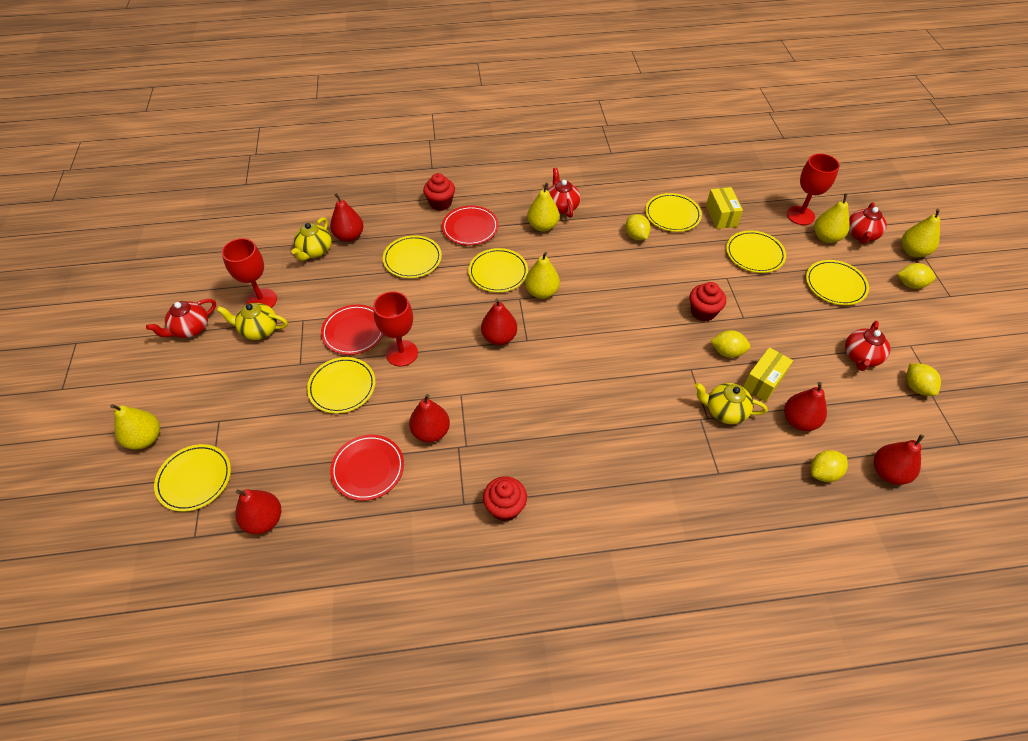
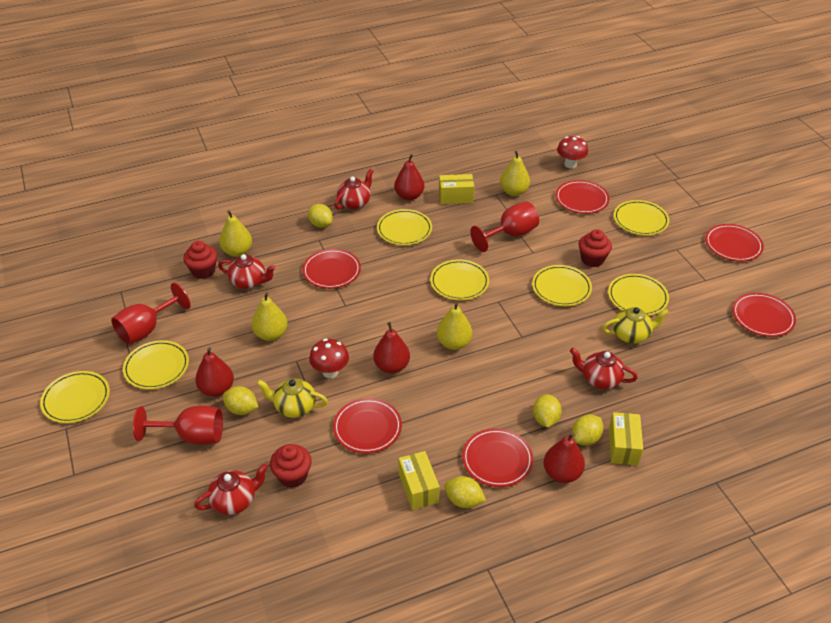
red mushroom: 0 -> 2
red pear: 6 -> 4
red plate: 3 -> 6
yellow box: 2 -> 3
yellow pear: 5 -> 4
yellow teapot: 3 -> 2

